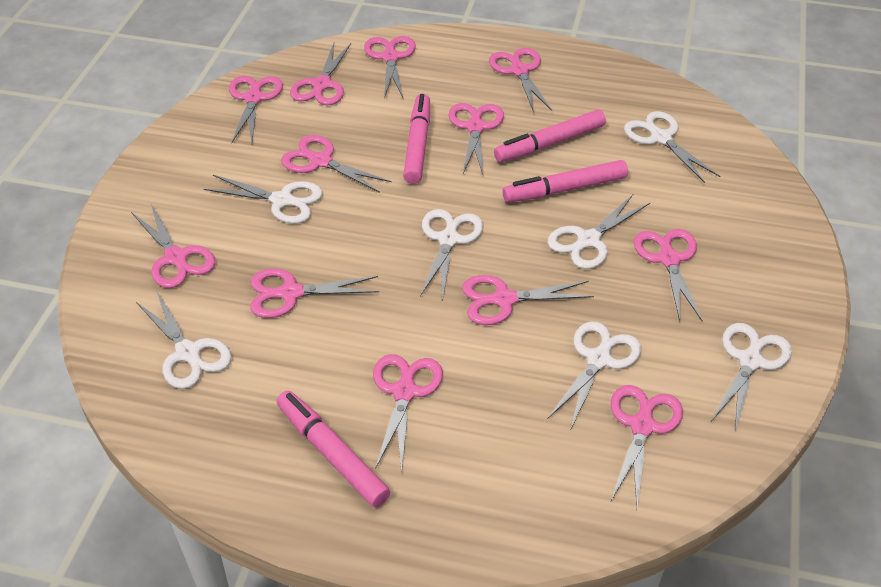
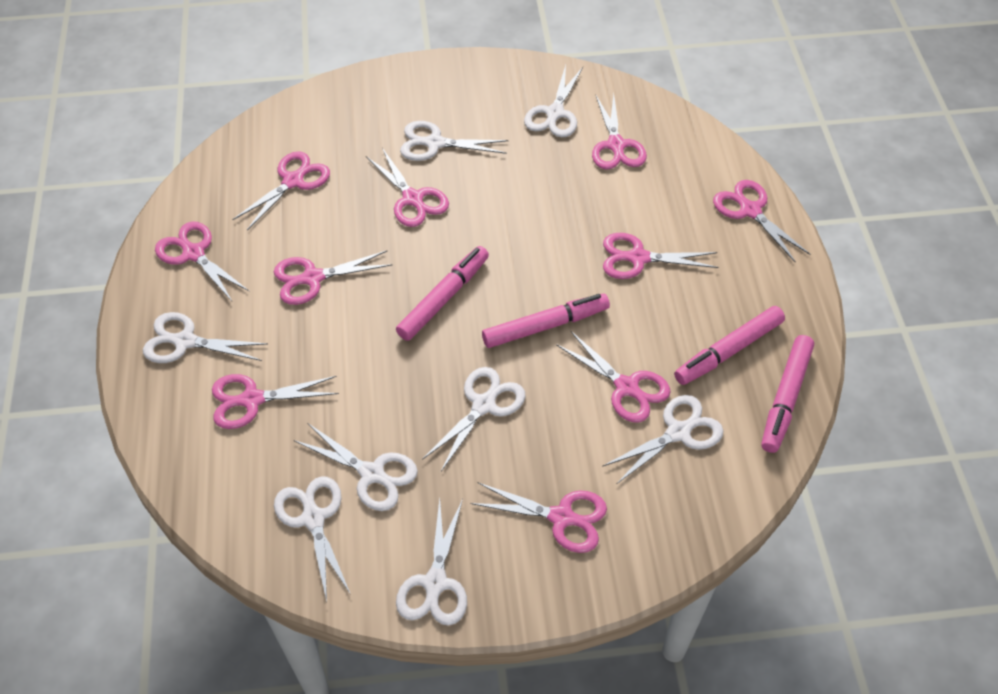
pink scissors: 12 -> 10
white scissors: 7 -> 8

